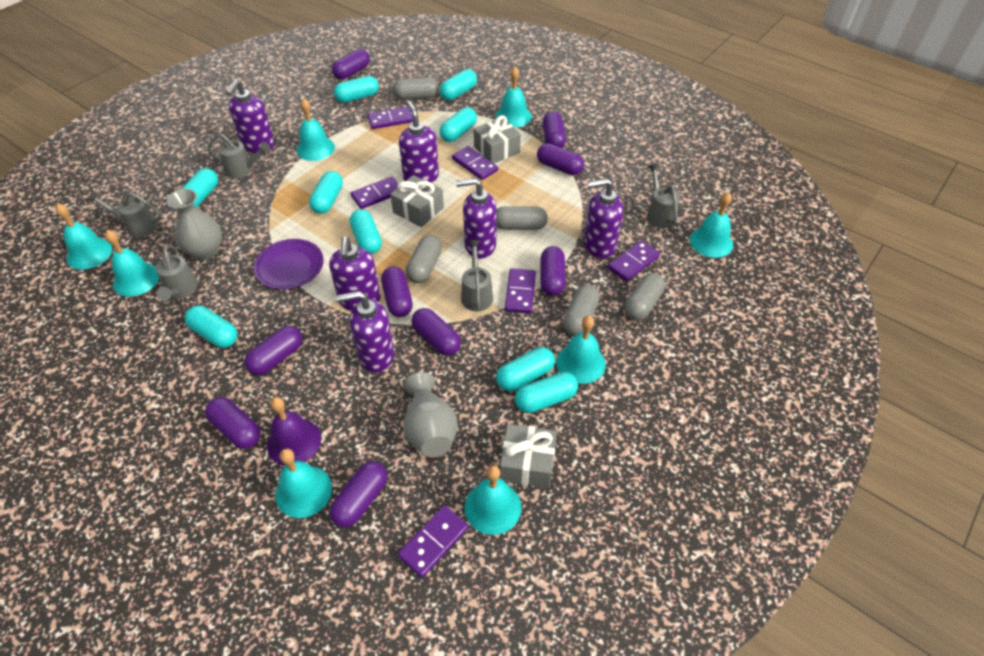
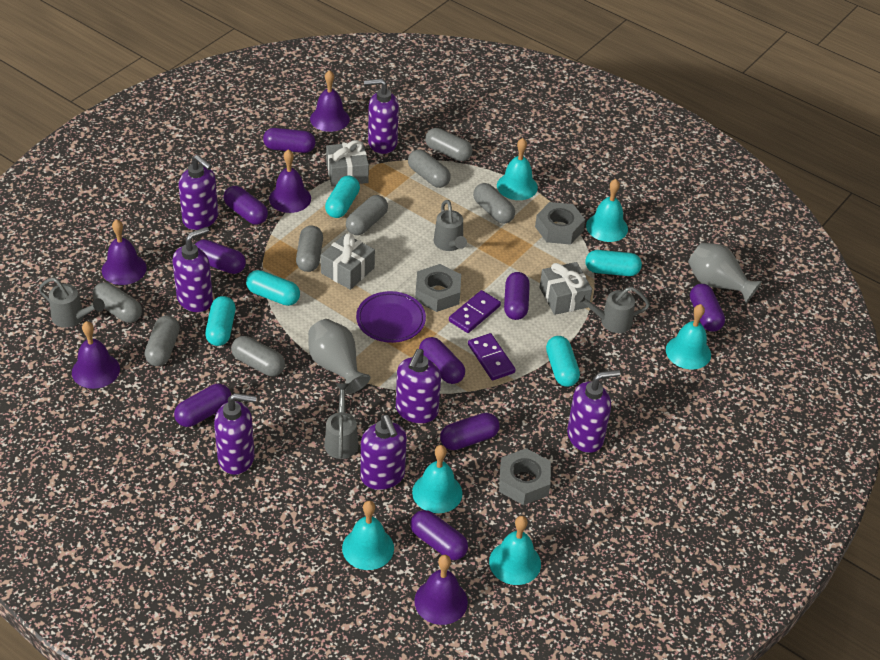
grey capsule: 5 -> 8
grey nut: 0 -> 3
grey watering can: 5 -> 4
purple bell: 1 -> 5
purple domino: 6 -> 2
purple soap dispenser: 6 -> 7
turquoise bell: 8 -> 6
turquoise capsule: 9 -> 5

